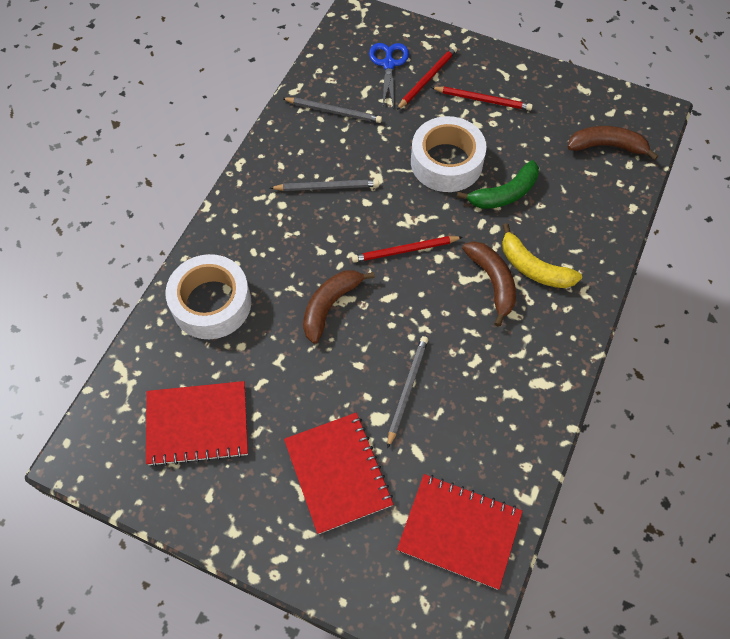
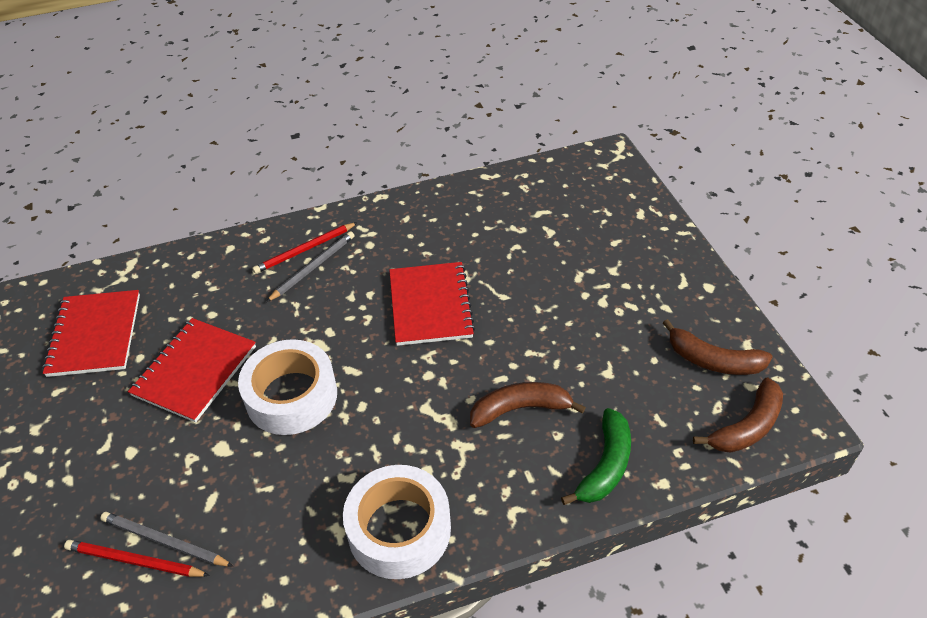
blue scissors: 1 -> 0
grey pencil: 3 -> 2
red pencil: 3 -> 2
yellow banana: 1 -> 0

